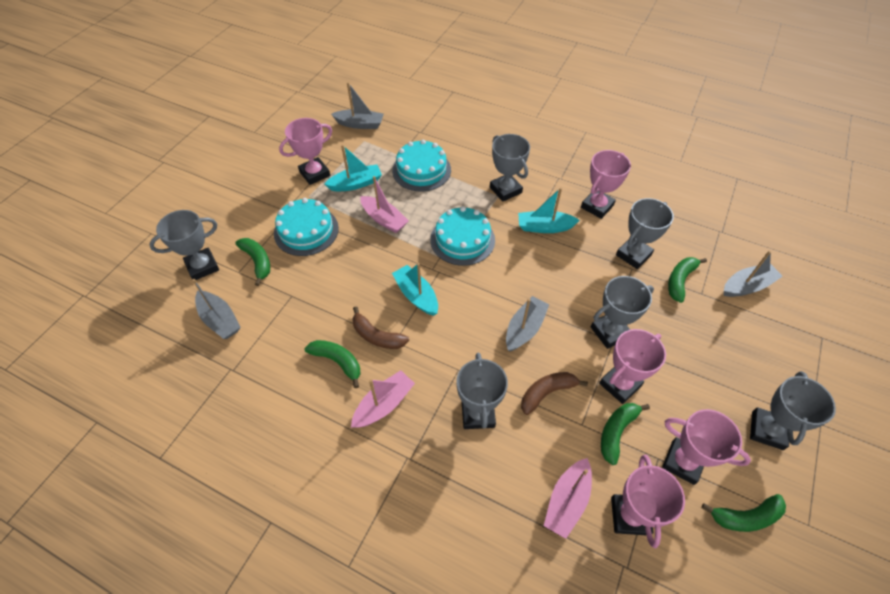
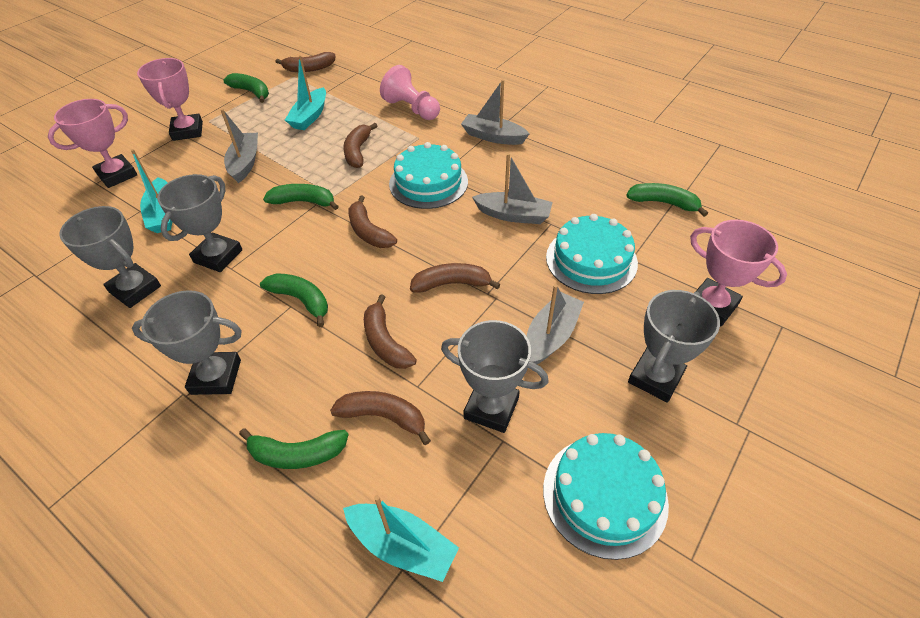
brown banana: 2 -> 6
grey trophy: 6 -> 5
pink boat: 3 -> 0
pink pawn: 0 -> 1
pink trophy: 5 -> 3

